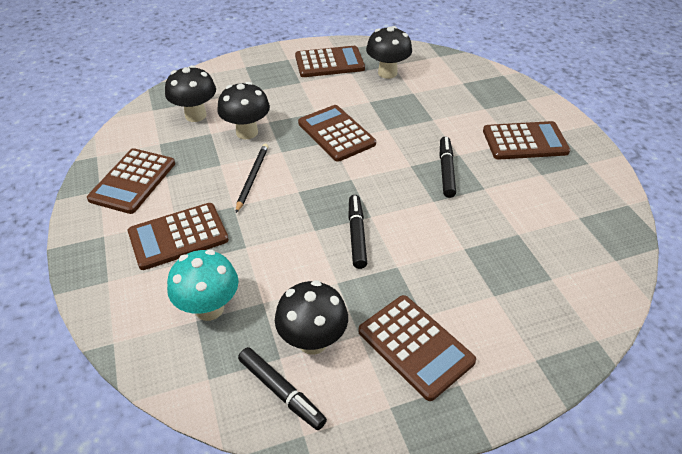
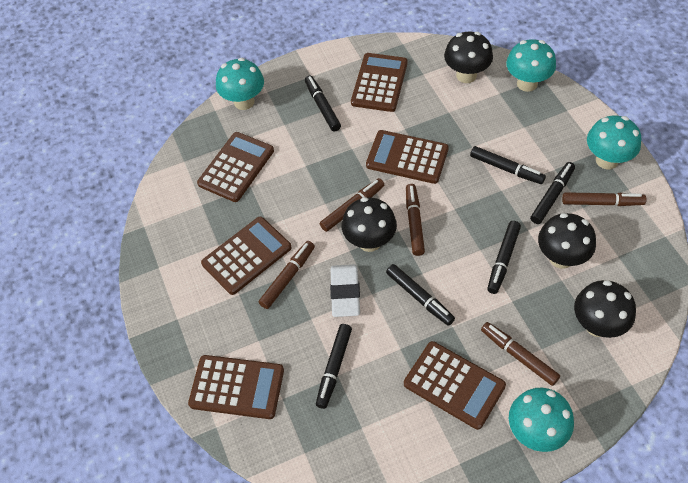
black marker: 3 -> 6
black pencil: 1 -> 0
brown marker: 0 -> 5
turquoise mushroom: 1 -> 4
white eraser: 0 -> 1

